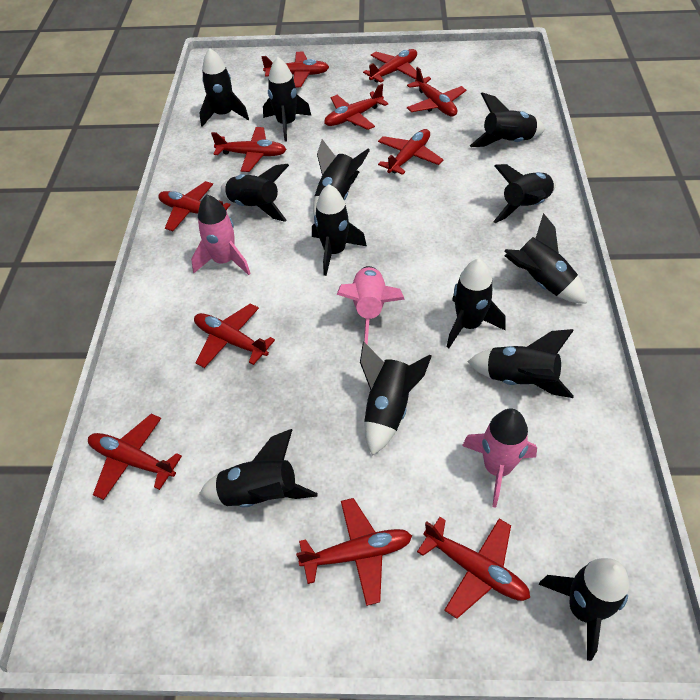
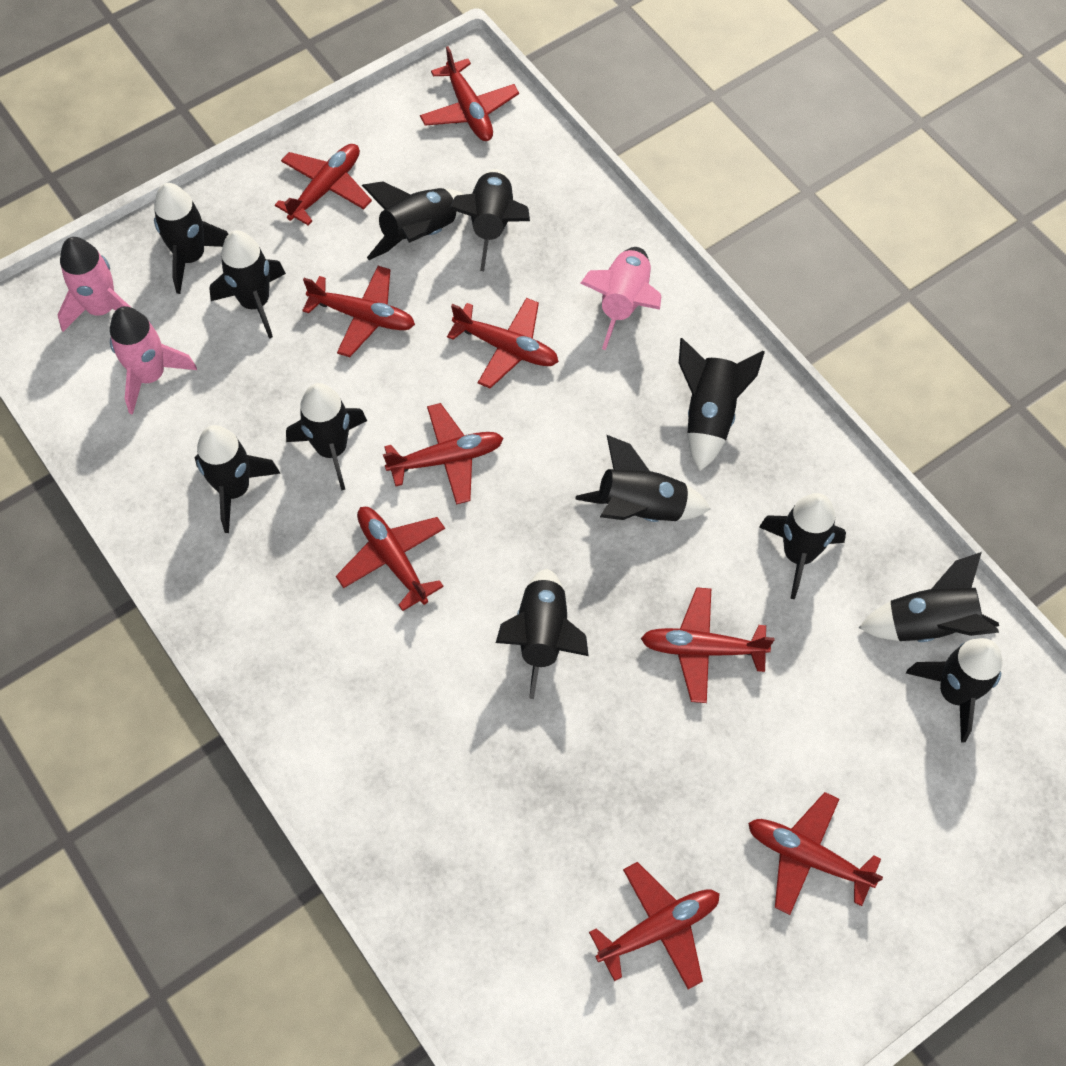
black rocket: 13 -> 12
red plane: 11 -> 9

